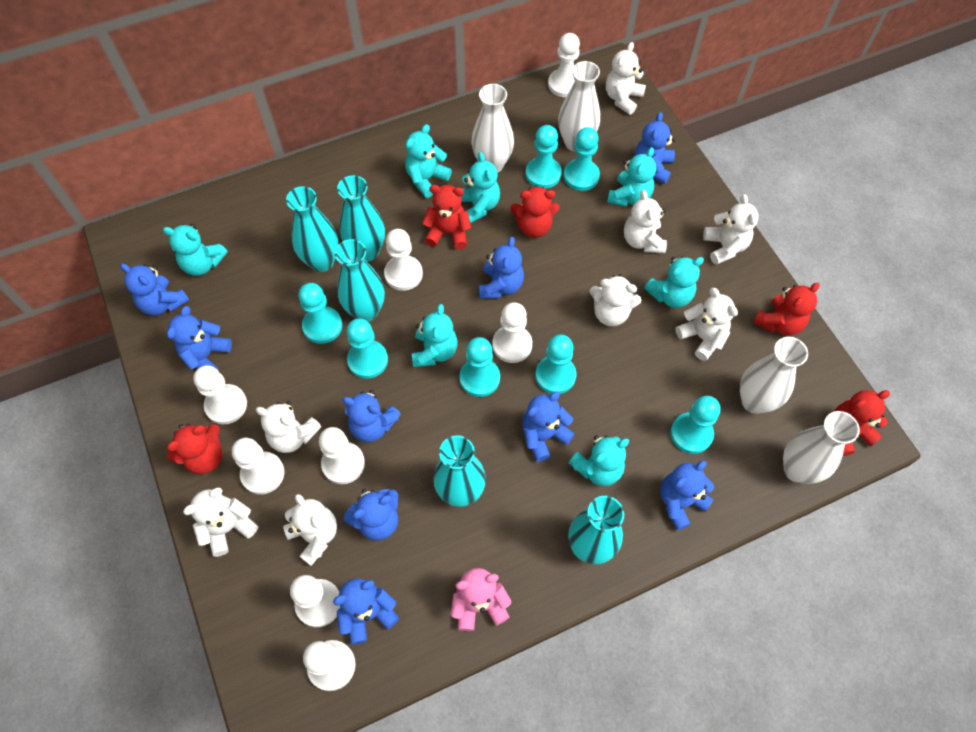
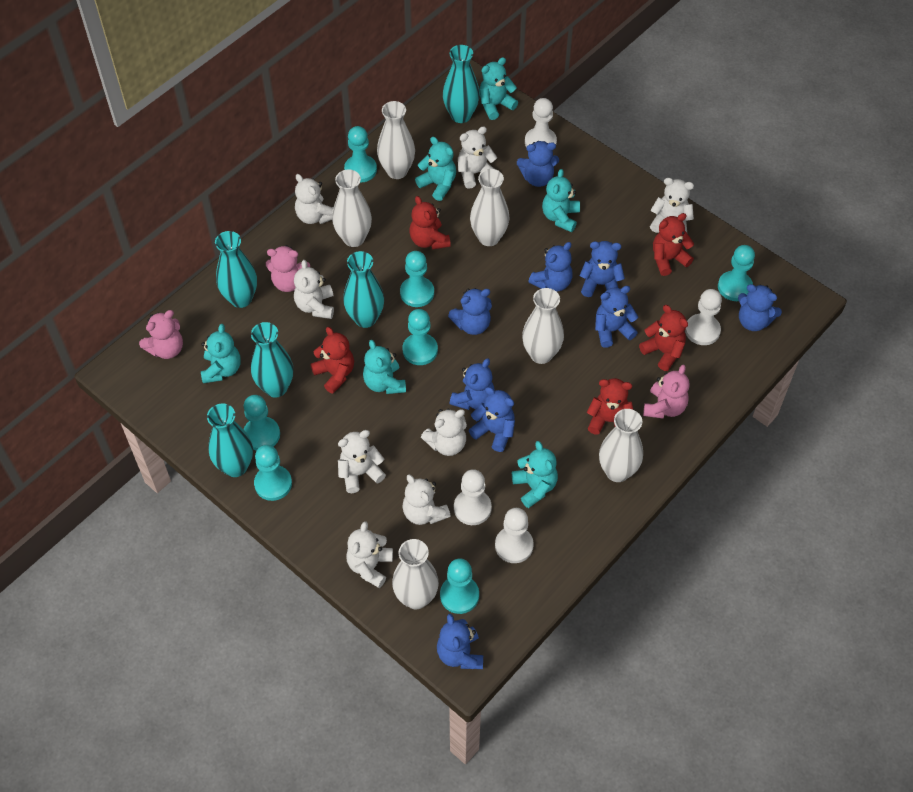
pink teddy bear: 1 -> 3
turquoise teddy bear: 7 -> 6
white pawn: 8 -> 4
white vase: 4 -> 6

